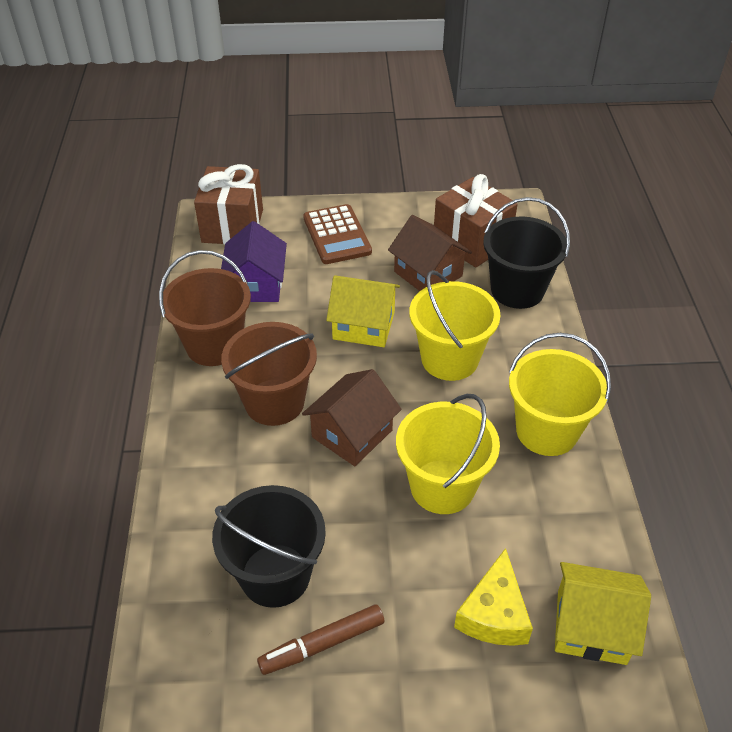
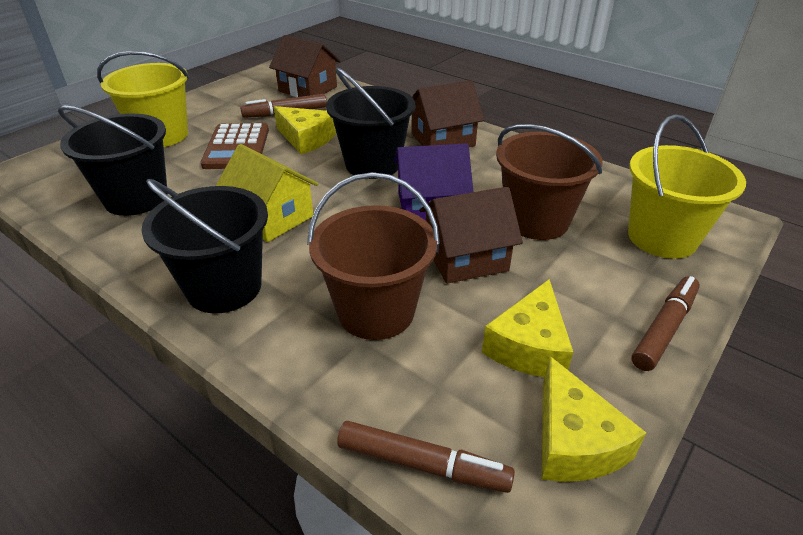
black bucket: 2 -> 3
brown gift: 2 -> 0
brown house: 2 -> 3
brown marker: 1 -> 3
yellow bucket: 3 -> 2
yellow cheese: 1 -> 3
yellow house: 2 -> 1

